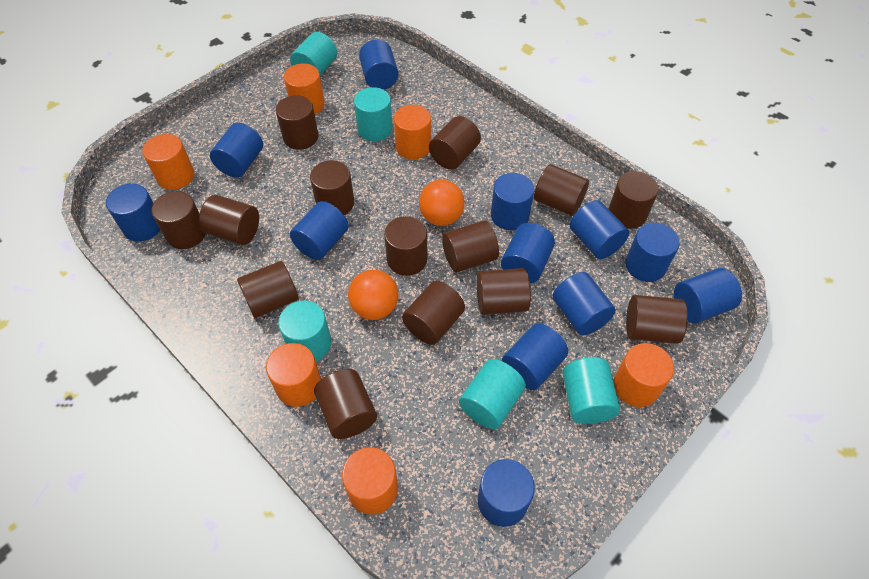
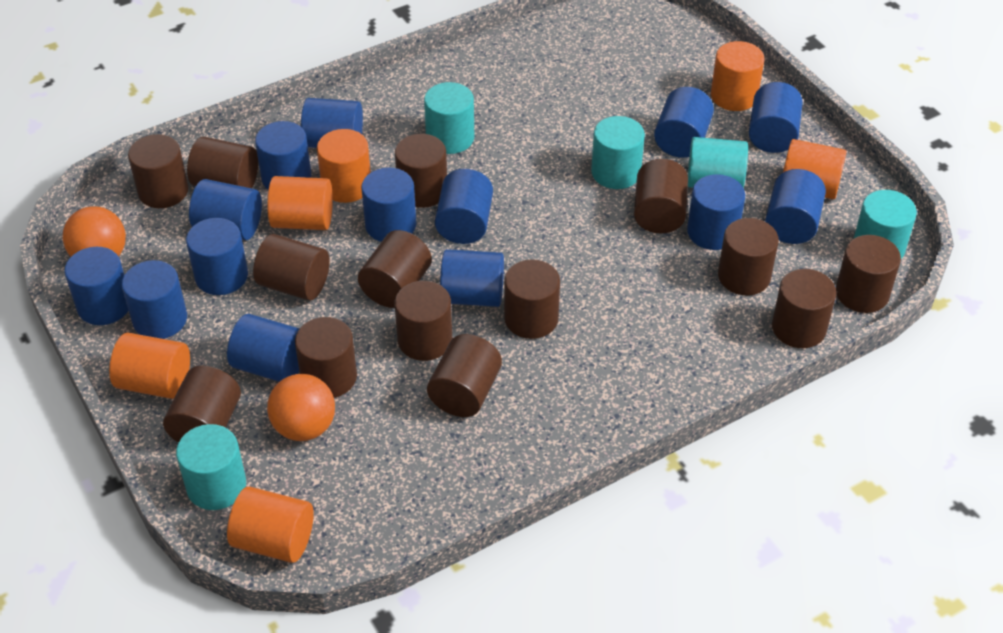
blue cylinder: 12 -> 14

